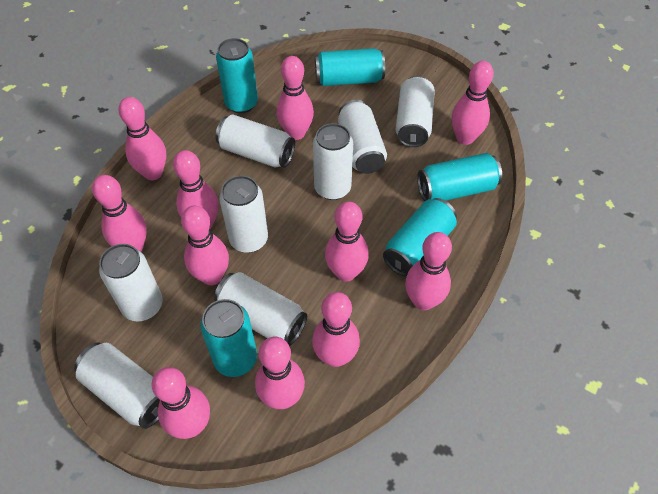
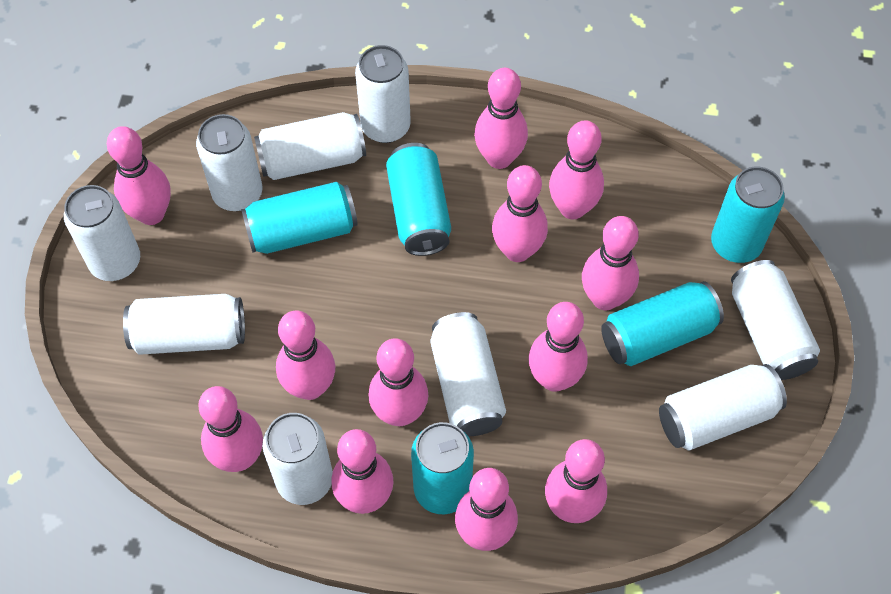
pink bowling pin: 11 -> 12
white can: 8 -> 9

